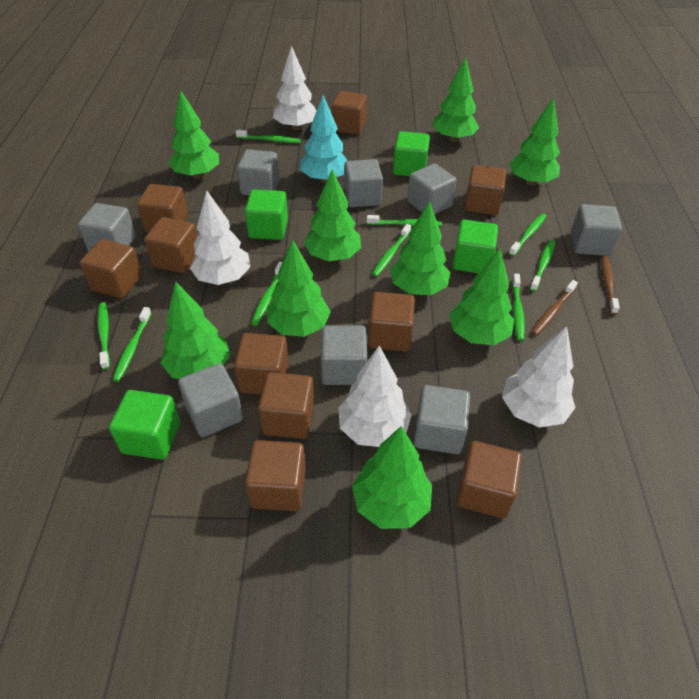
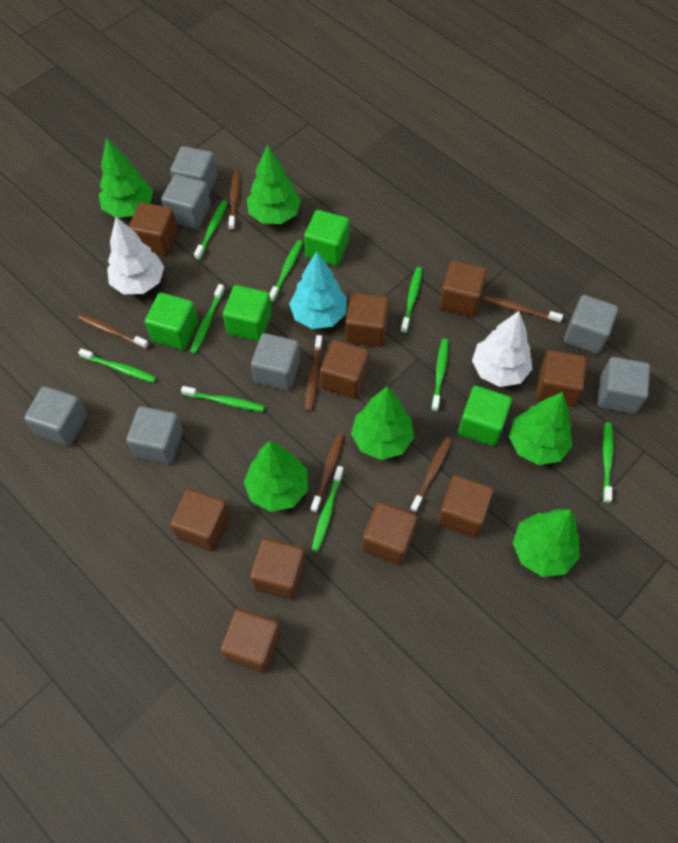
brown toothbrush: 2 -> 6
green tree: 9 -> 6
grey cube: 8 -> 7
white tree: 4 -> 2

